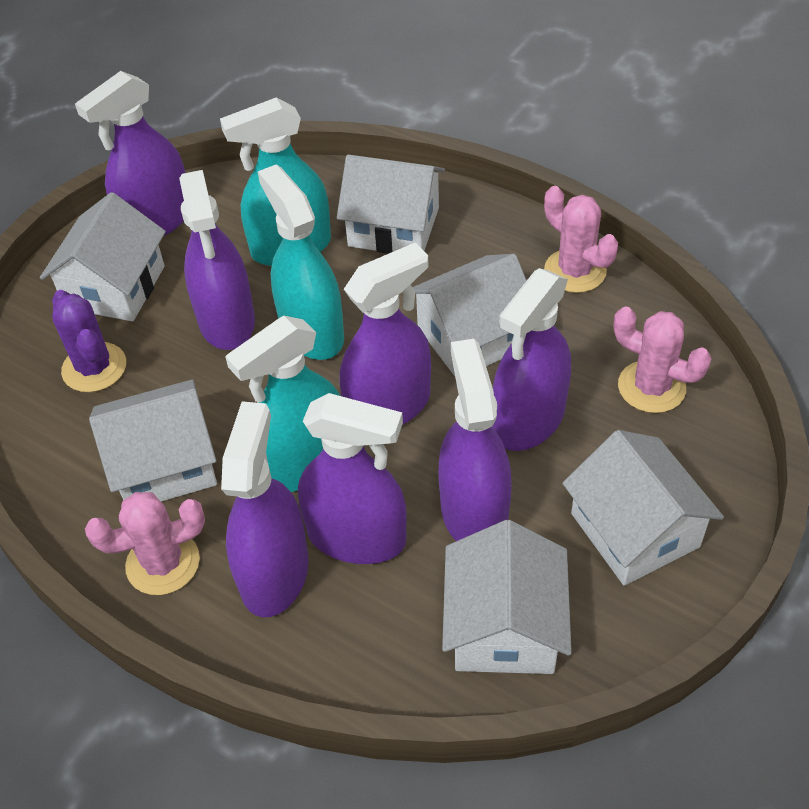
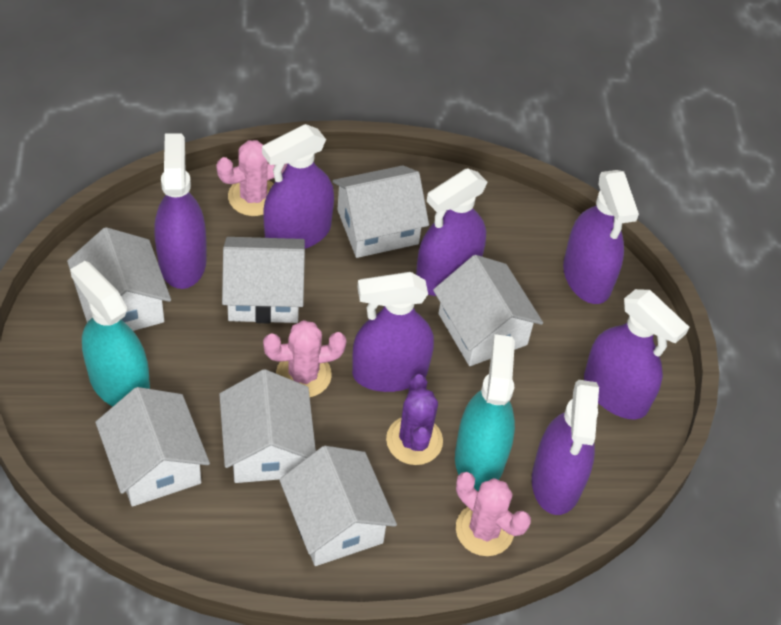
turquoise spray bottle: 3 -> 2
white house: 6 -> 7

